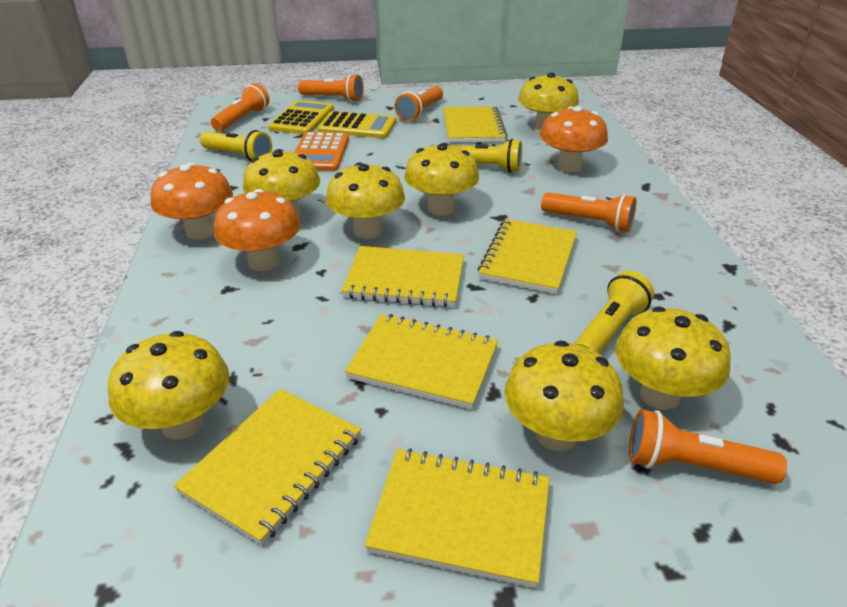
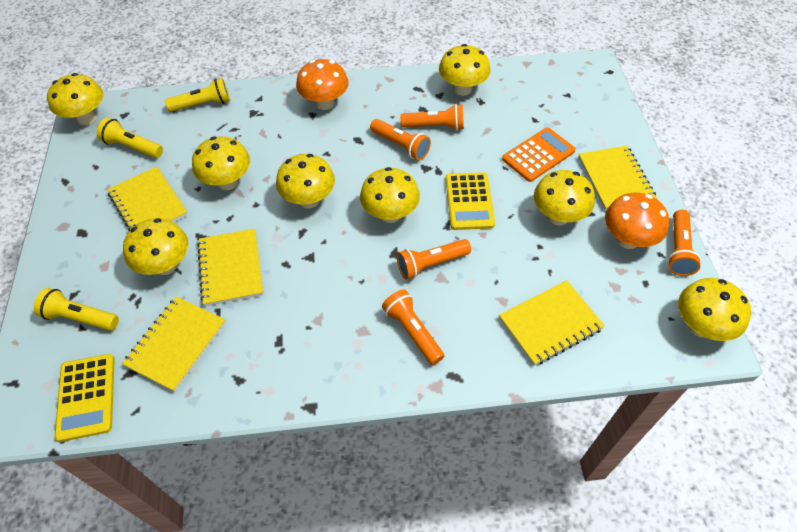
orange mushroom: 3 -> 2
yellow mushroom: 7 -> 8
yellow notebook: 6 -> 5

